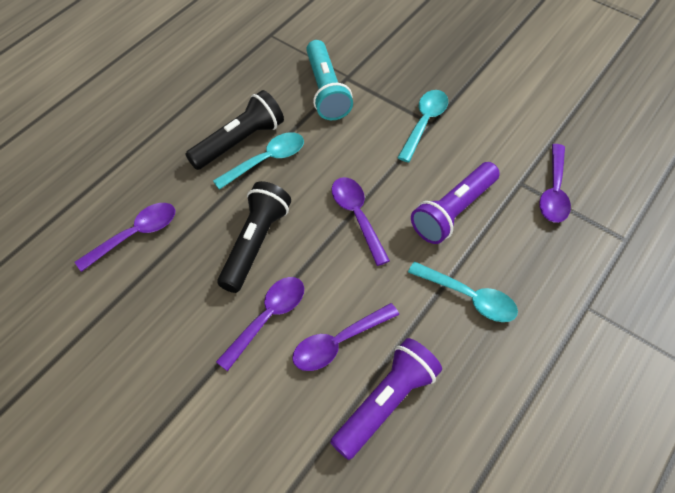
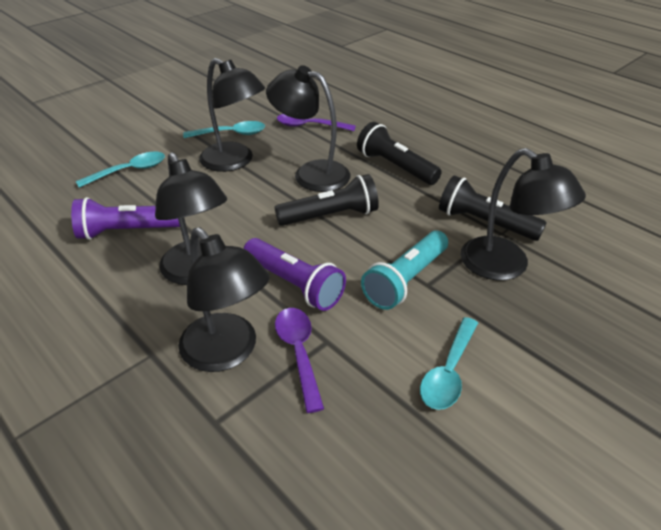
black flashlight: 2 -> 3
black lamp: 0 -> 5
purple spoon: 5 -> 2

